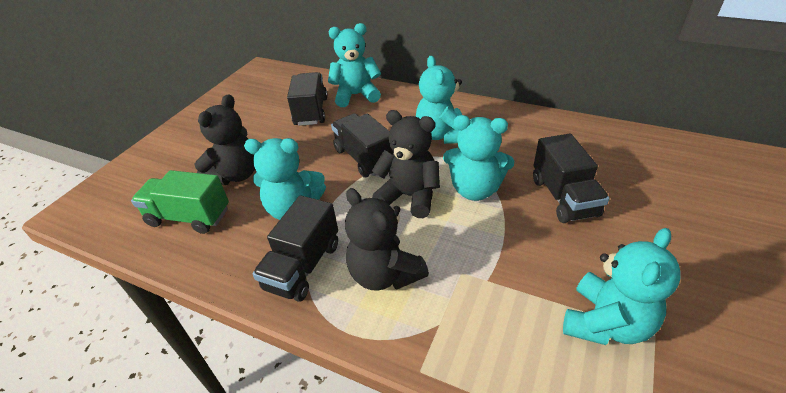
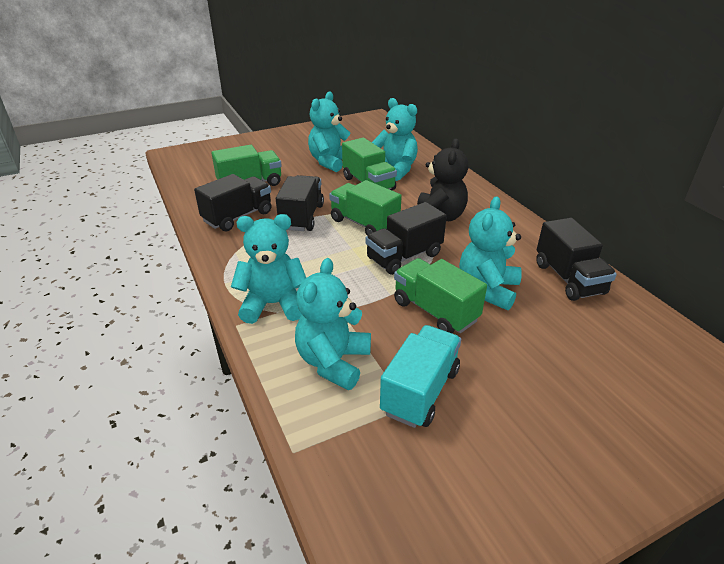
black teddy bear: 3 -> 1
green truck: 1 -> 4
turquoise truck: 0 -> 1

